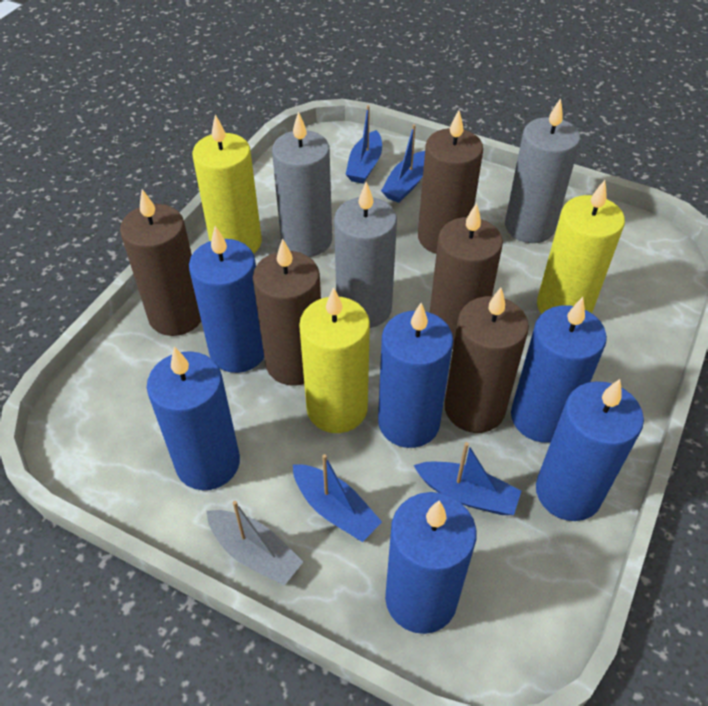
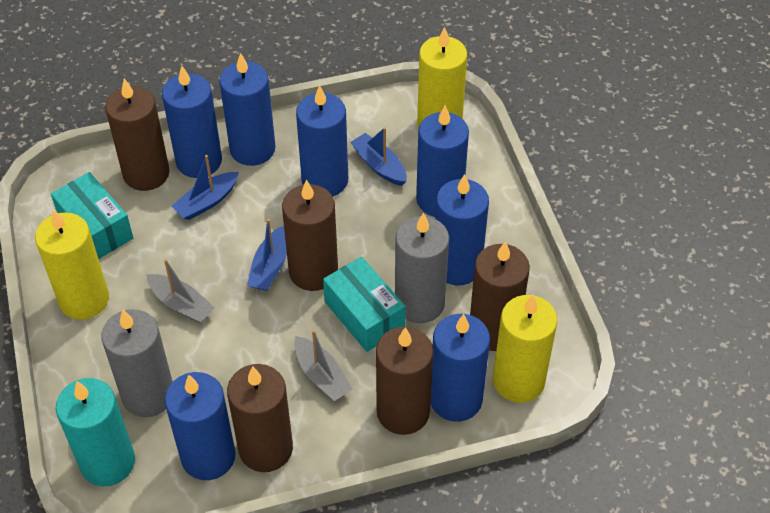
blue boat: 4 -> 3
blue candle: 6 -> 7
grey boat: 1 -> 2
grey candle: 3 -> 2
turquoise box: 0 -> 2
turquoise candle: 0 -> 1

